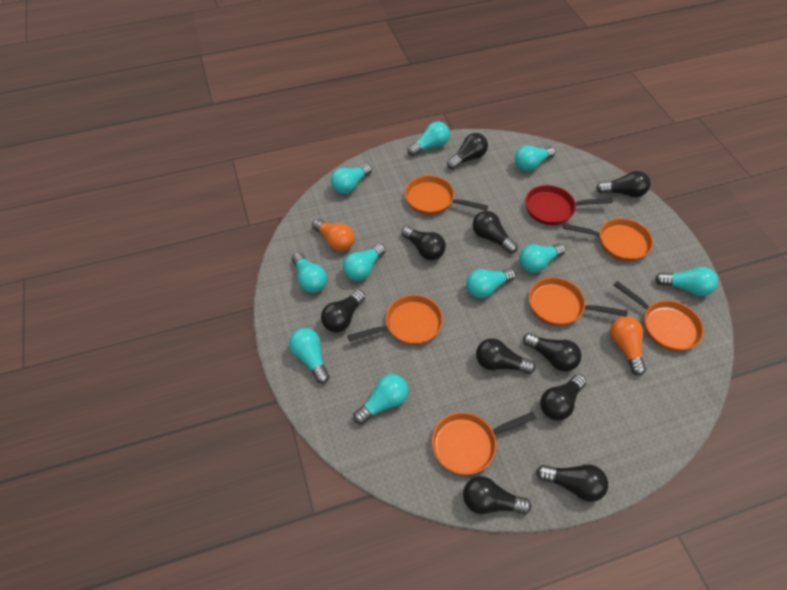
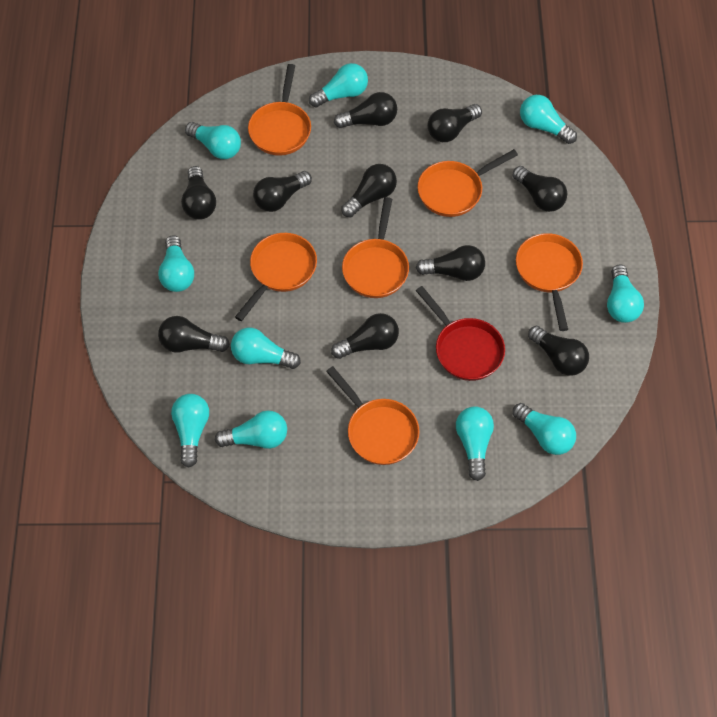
orange light bulb: 2 -> 0

